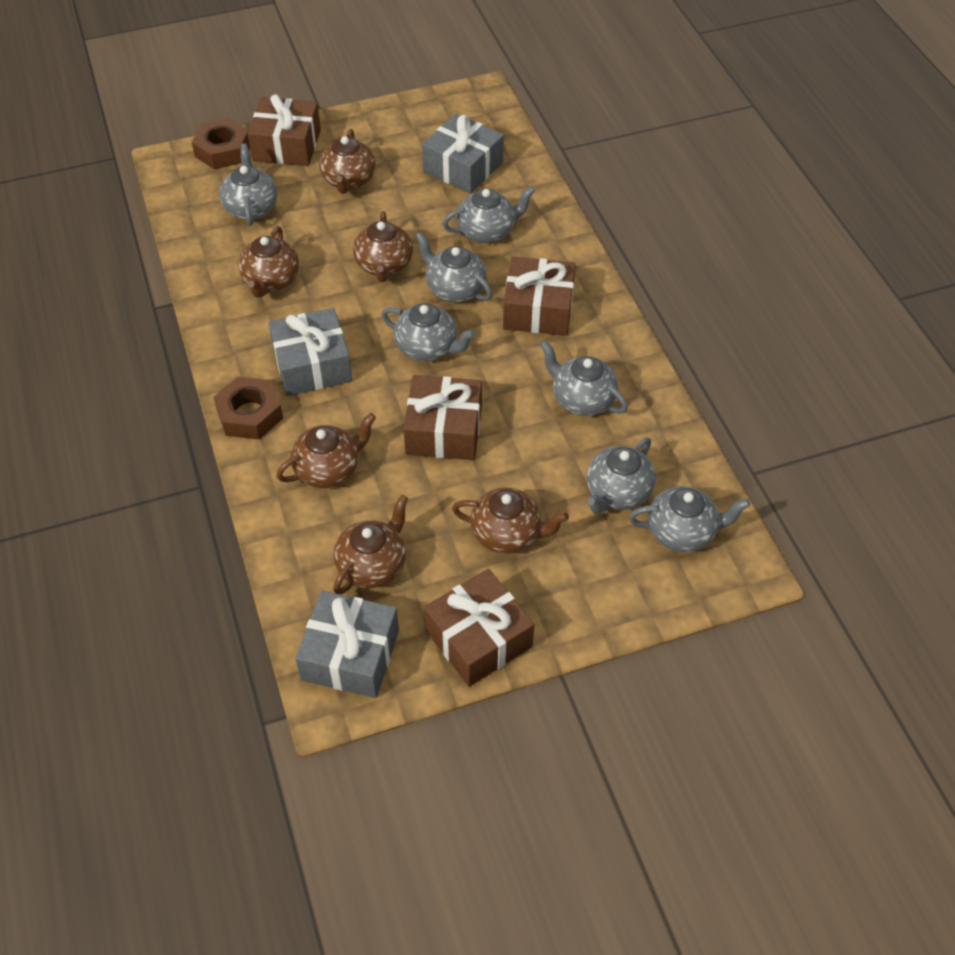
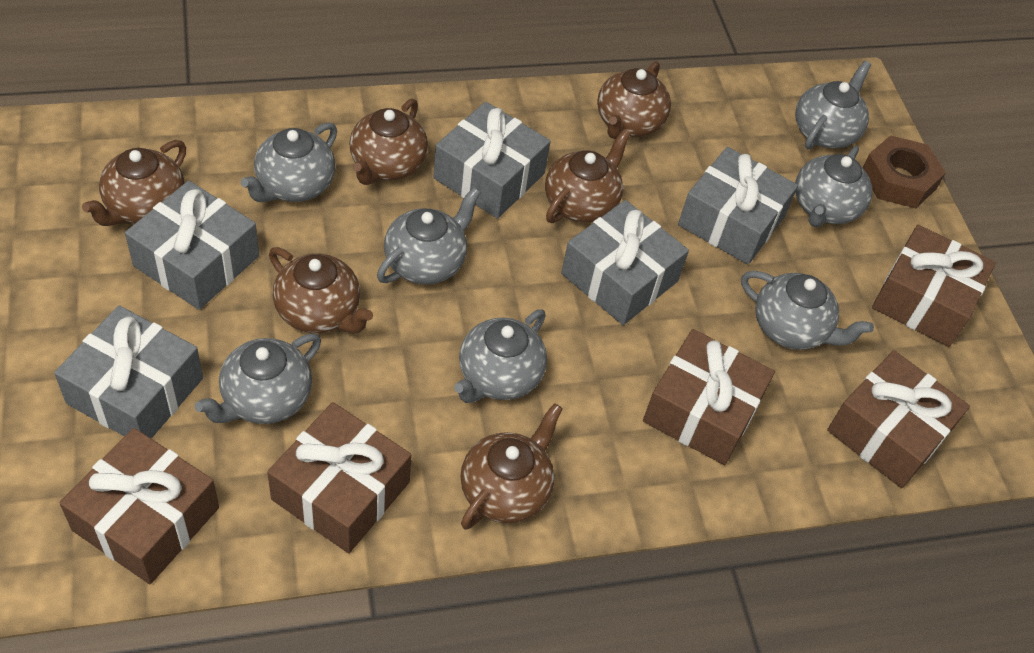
brown gift: 4 -> 5
brown nut: 2 -> 1
grey gift: 3 -> 5

